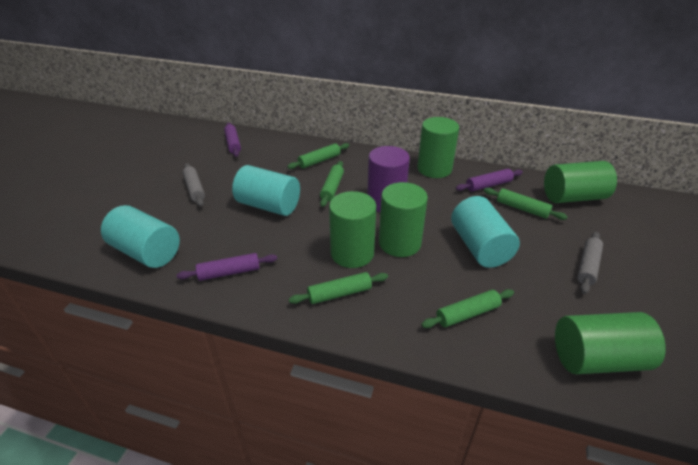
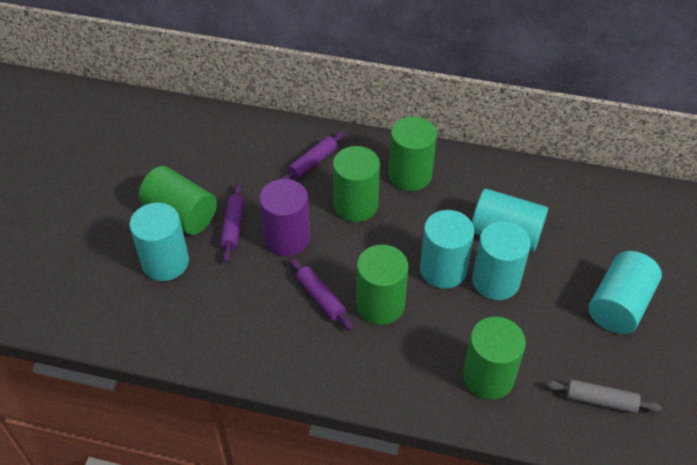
green rolling pin: 5 -> 0
grey rolling pin: 2 -> 1
turquoise cylinder: 3 -> 5

